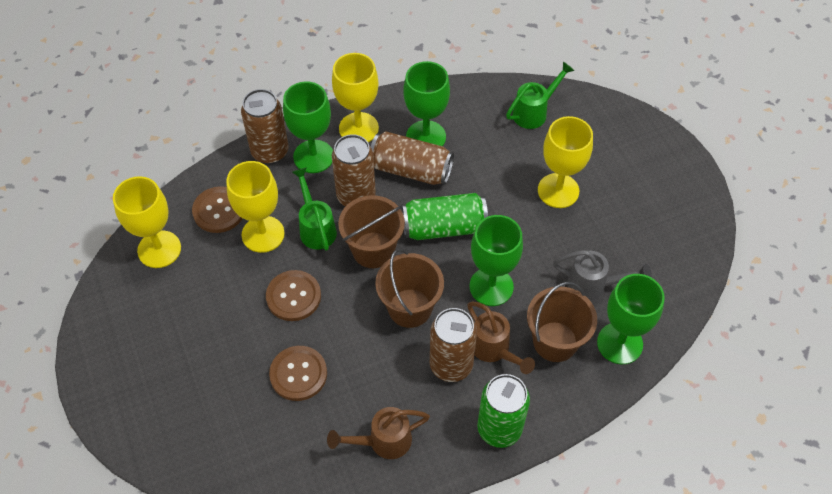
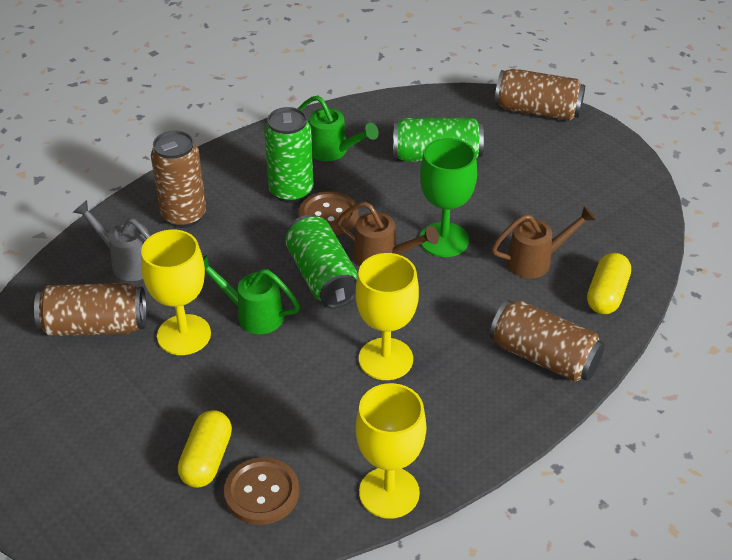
brown bucket: 3 -> 0
brown button: 3 -> 2
green can: 2 -> 3
green goblet: 4 -> 1
yellow capsule: 0 -> 2
yellow goblet: 4 -> 3

